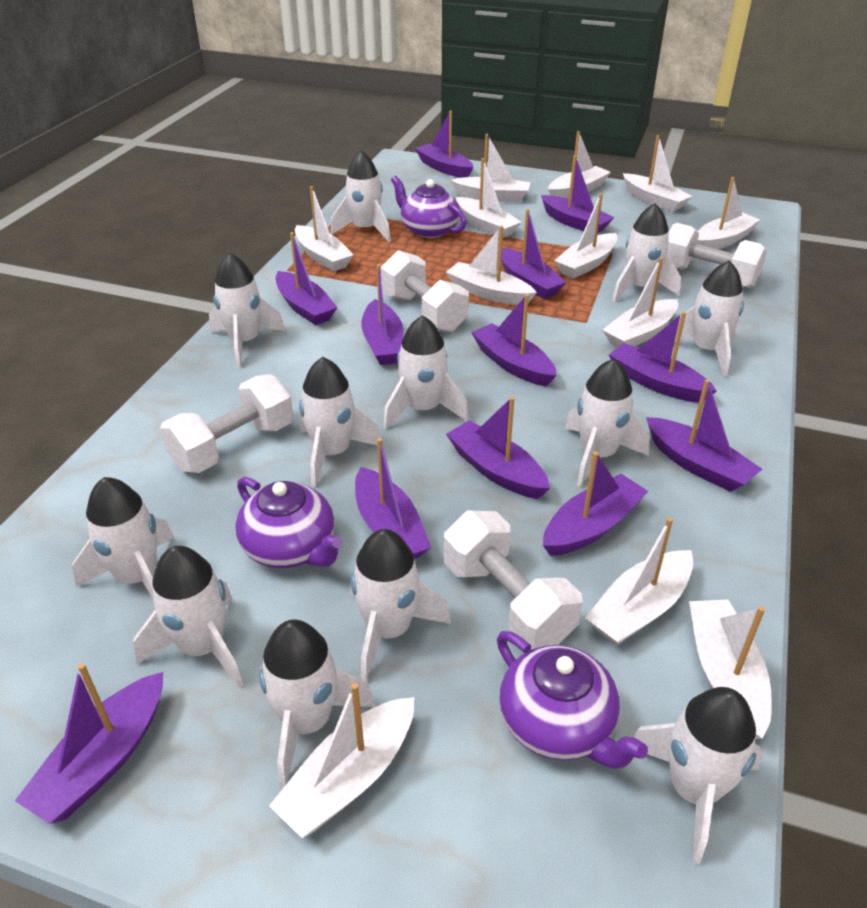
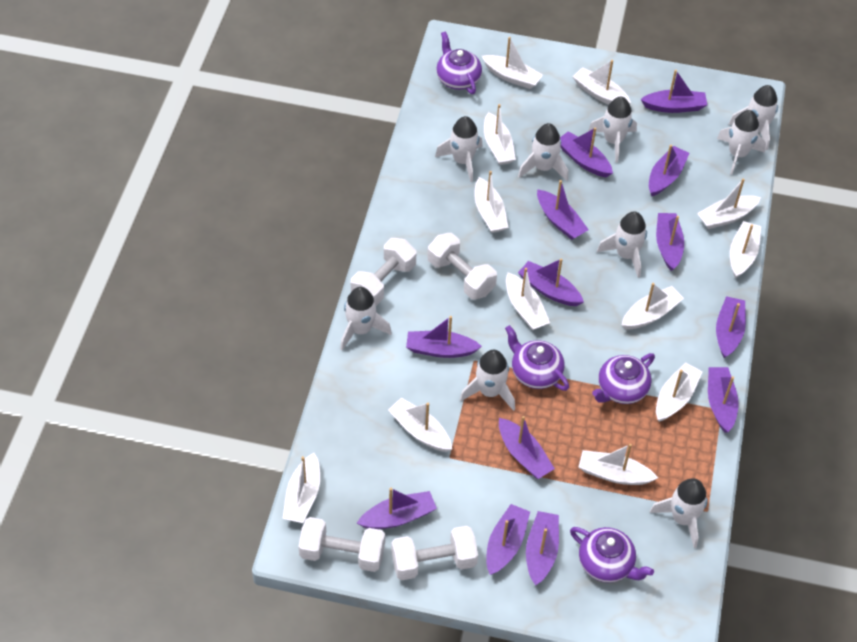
purple boat: 12 -> 13
purple teapot: 3 -> 4
white rocket: 12 -> 9

